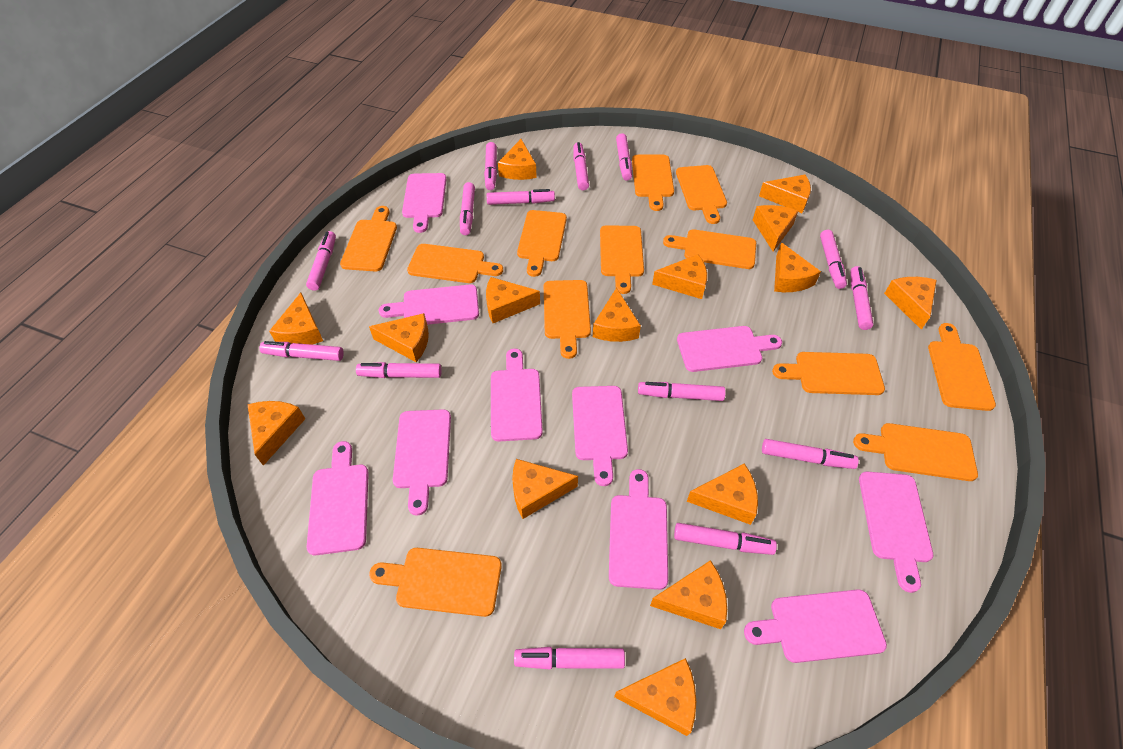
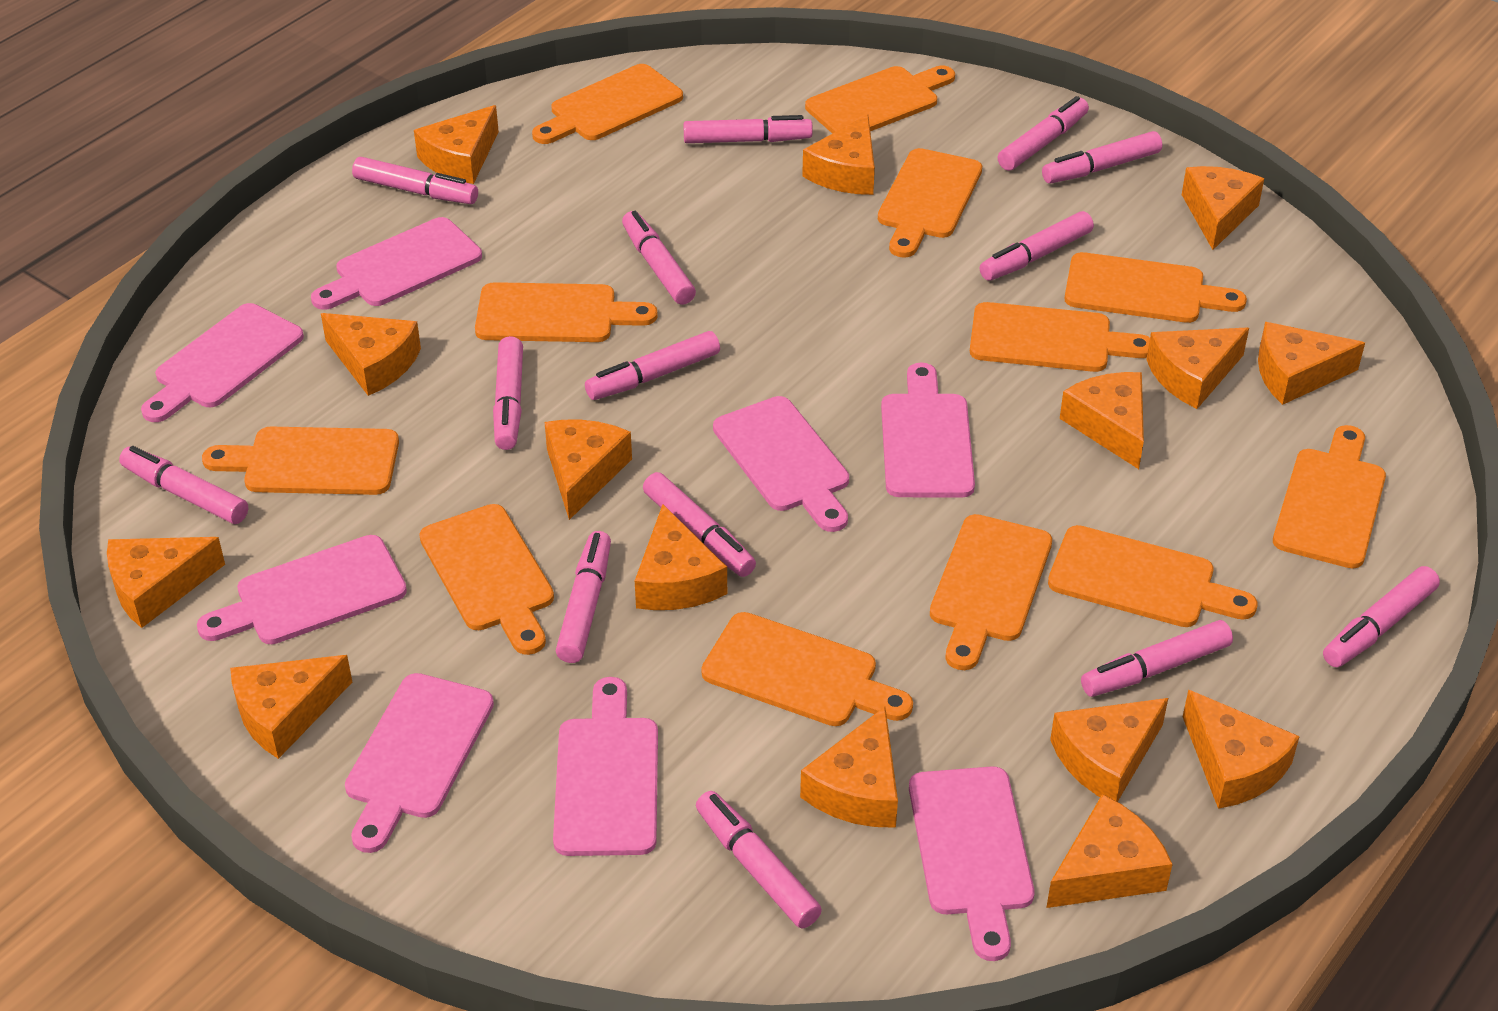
pink cutting board: 10 -> 8

